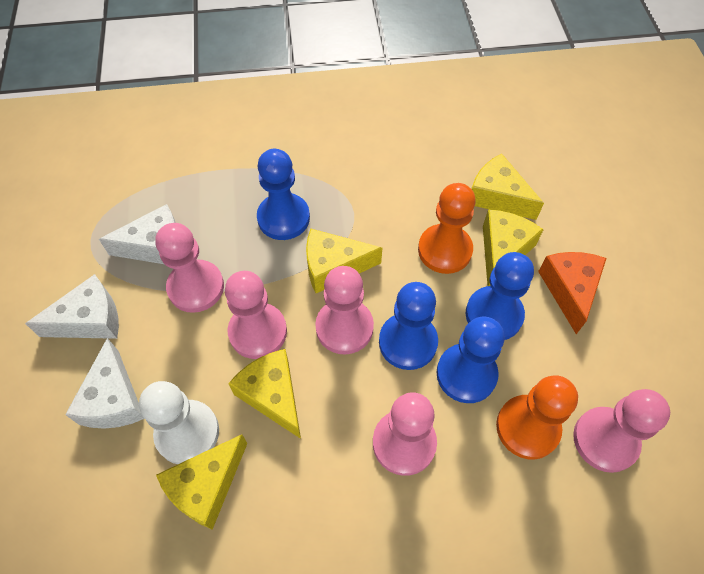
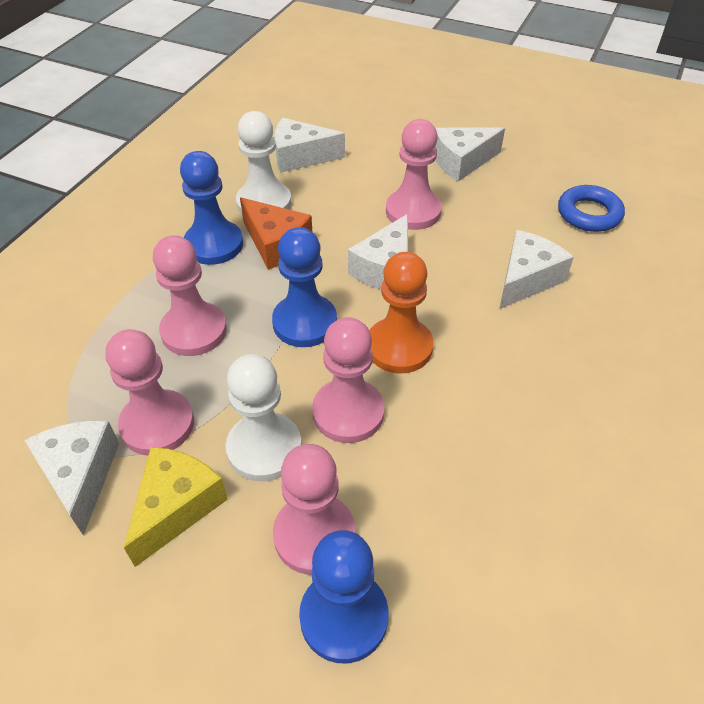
blue pawn: 4 -> 3
blue ring: 0 -> 1
orange pawn: 2 -> 1
white cheese: 3 -> 5
white pawn: 1 -> 2
yellow cheese: 5 -> 1

